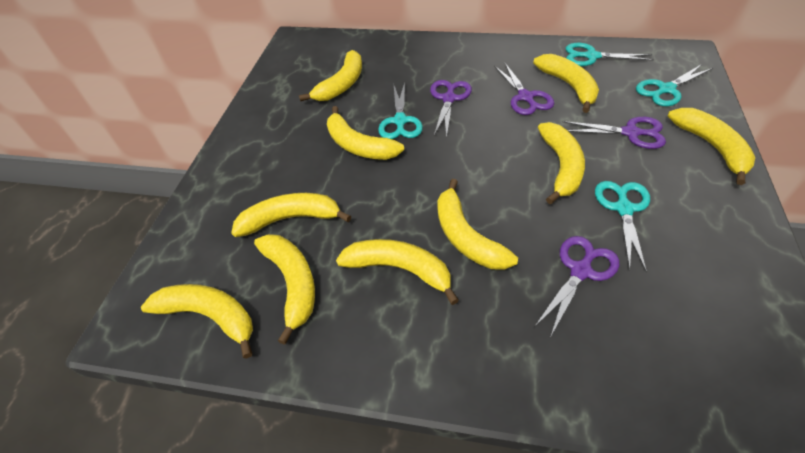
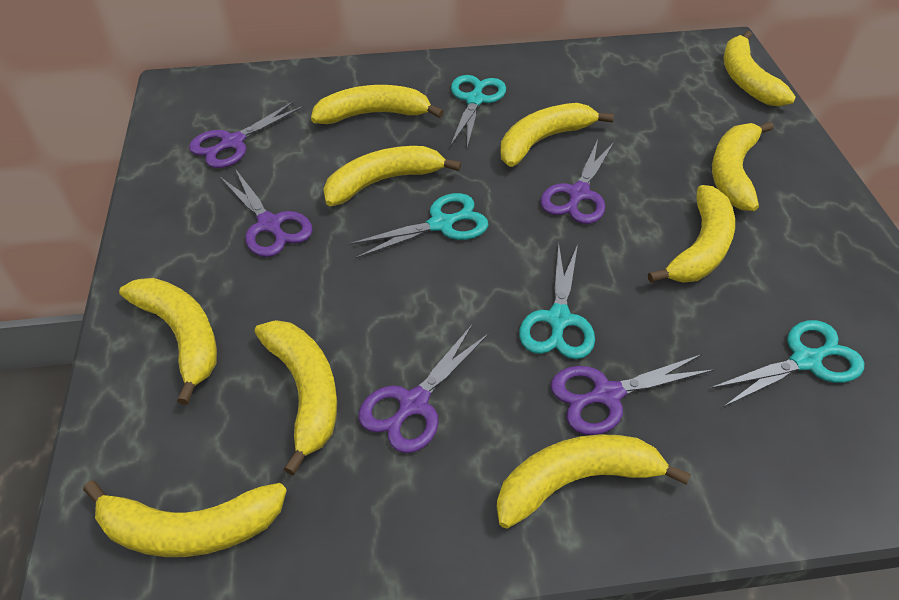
purple scissors: 4 -> 5

